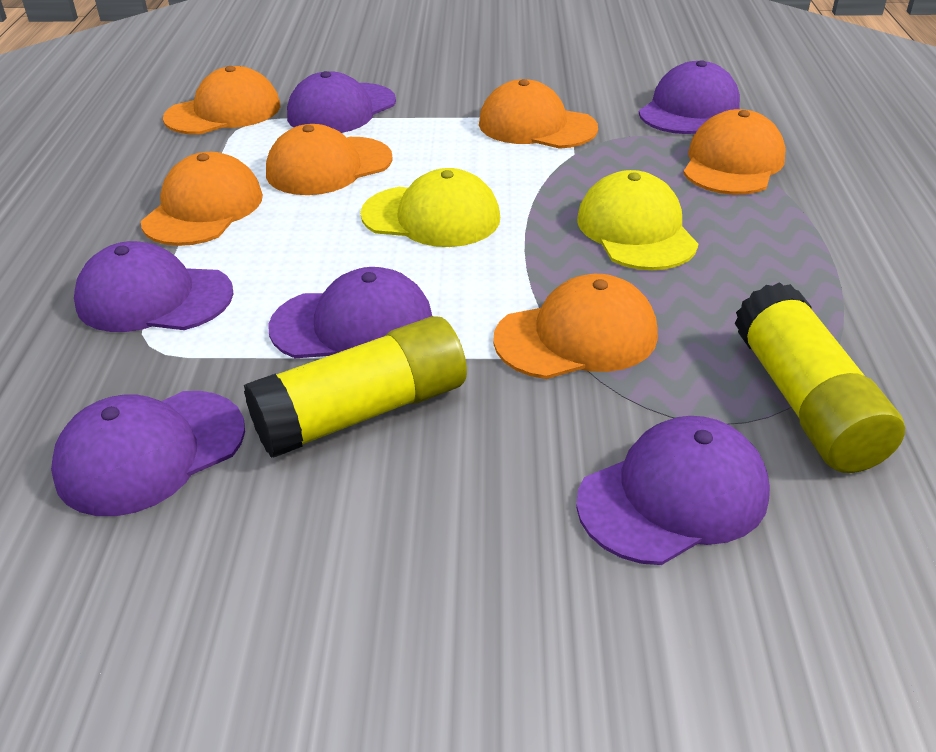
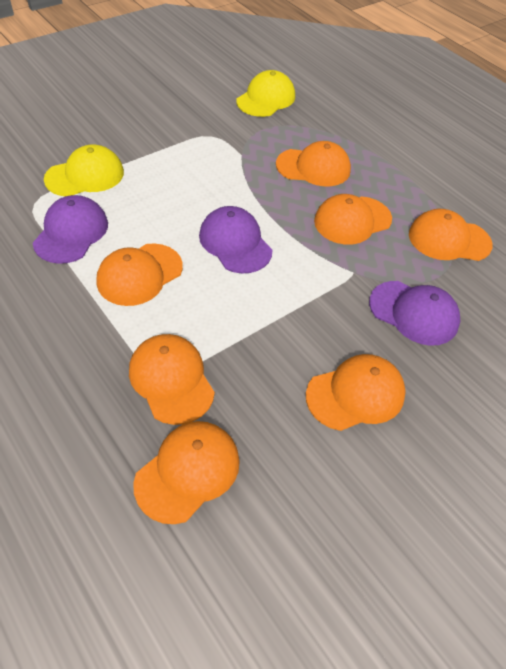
orange cap: 6 -> 7
purple cap: 6 -> 3
yellow glue stick: 2 -> 0

